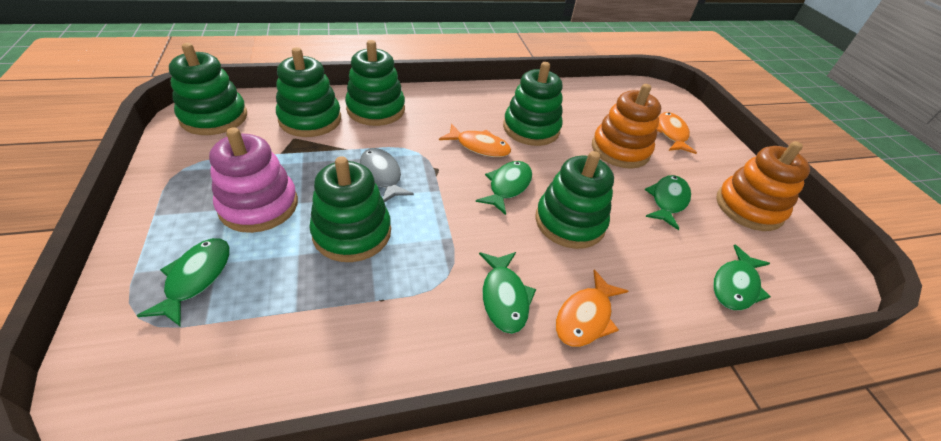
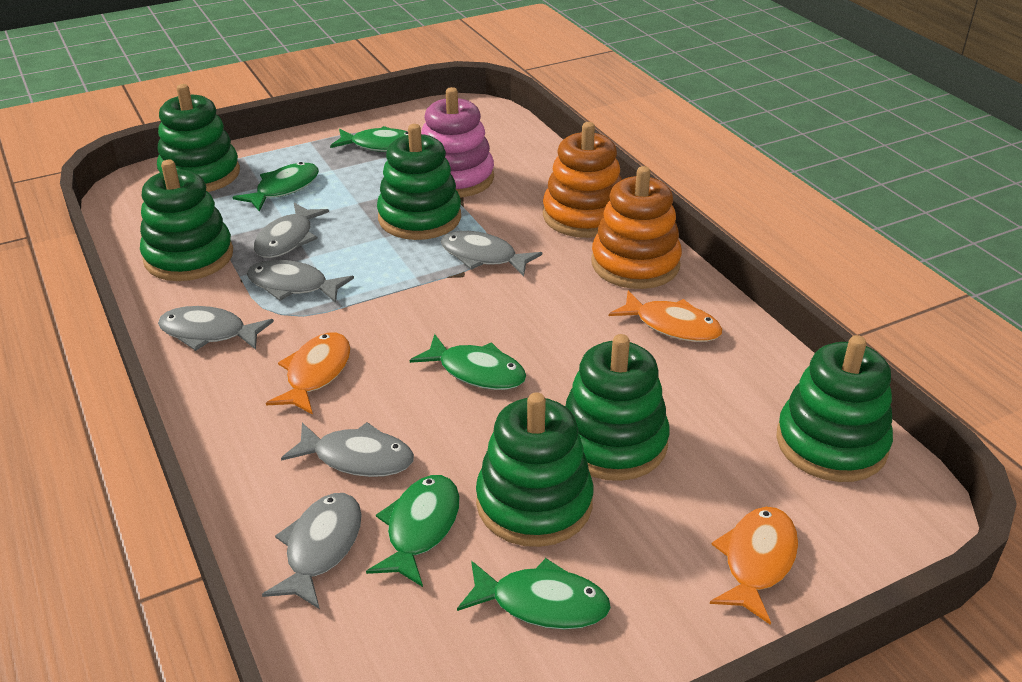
grey fish: 1 -> 6

